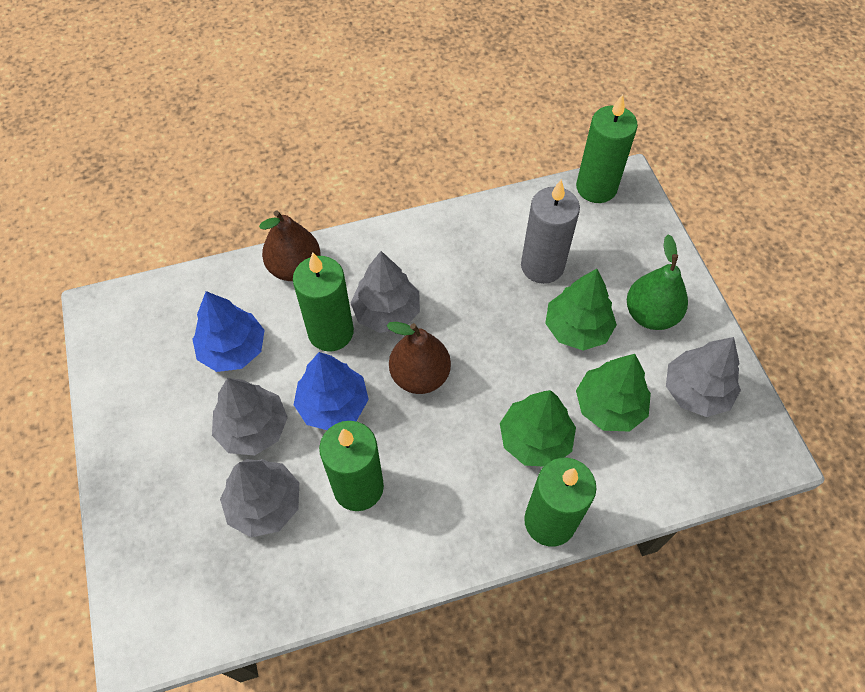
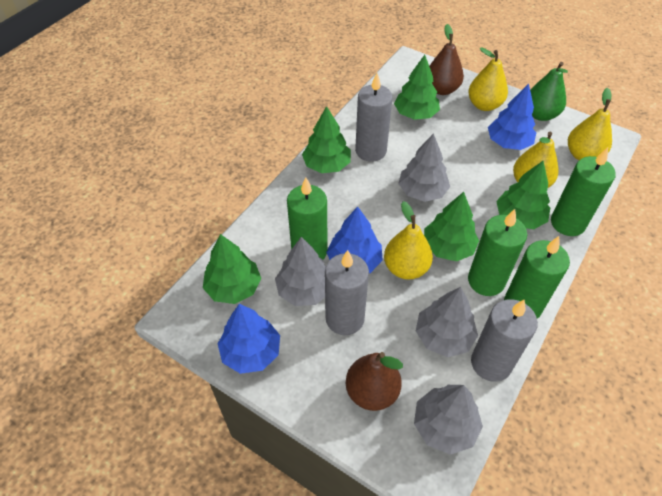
blue tree: 2 -> 3
green tree: 3 -> 5
grey candle: 1 -> 3
yellow pear: 0 -> 4

